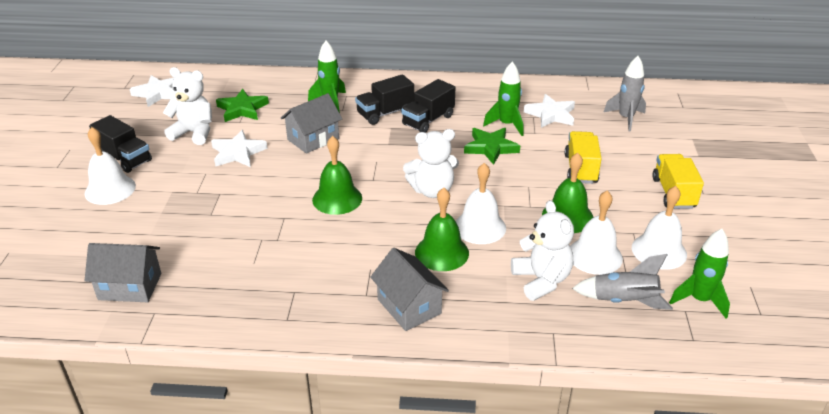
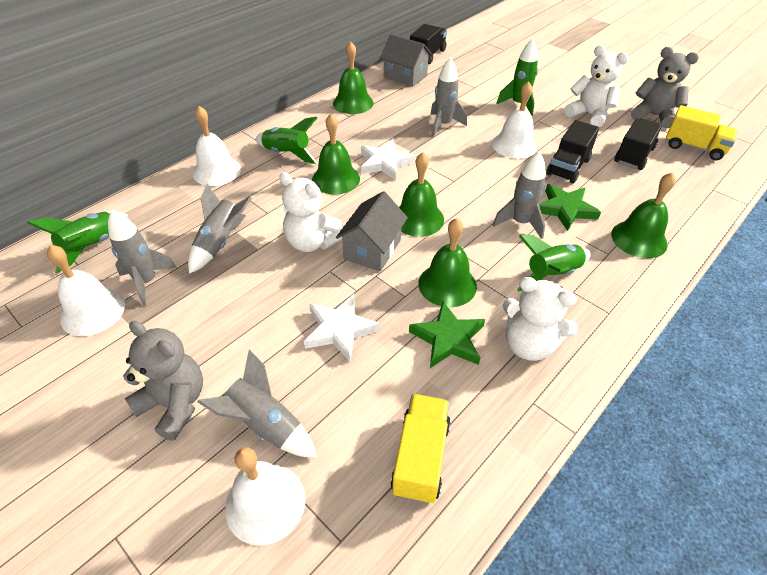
green bell: 3 -> 5
green rocket: 3 -> 4
grey house: 3 -> 2
grey rocket: 2 -> 5
grey teddy bear: 0 -> 2
white star: 3 -> 2

